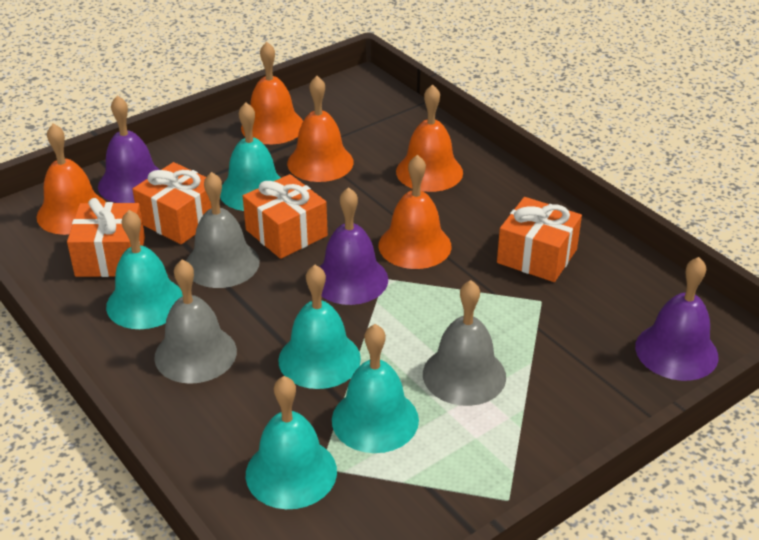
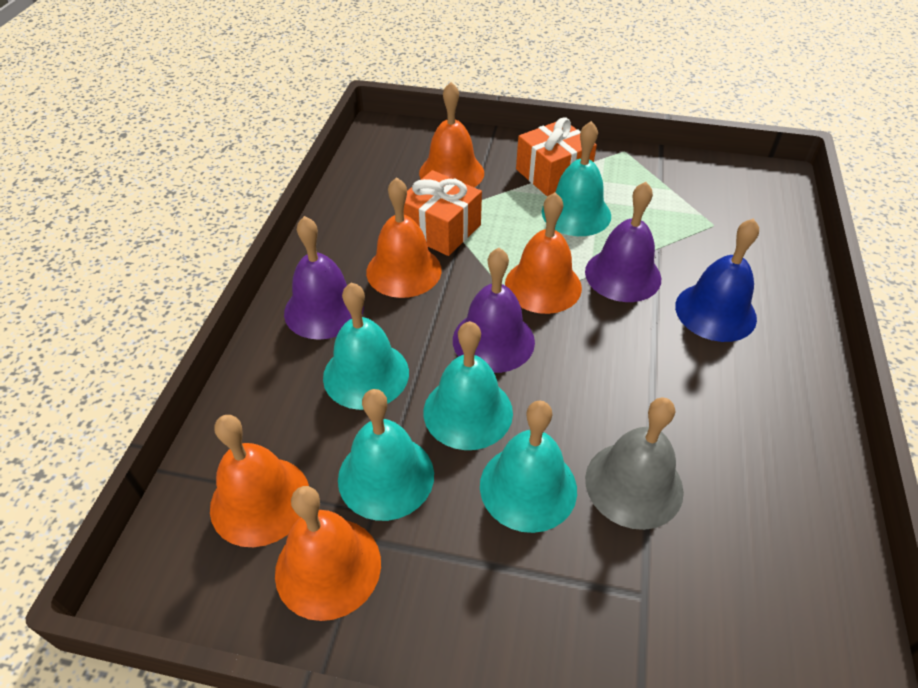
blue bell: 0 -> 1
grey bell: 3 -> 1
orange gift: 4 -> 2

